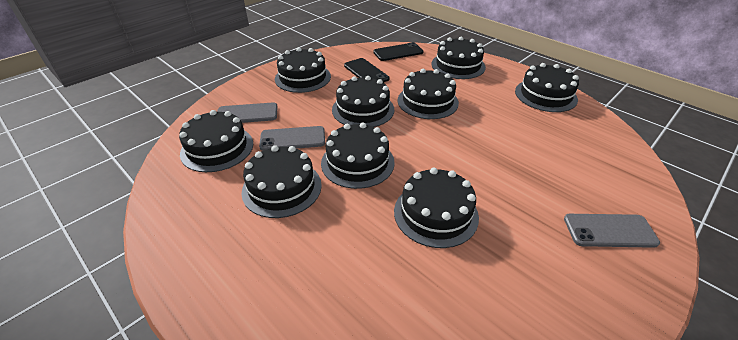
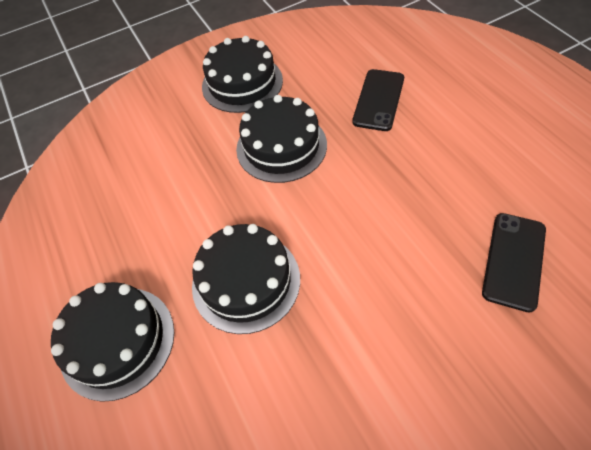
black cake: 9 -> 4
grey phone: 3 -> 0

